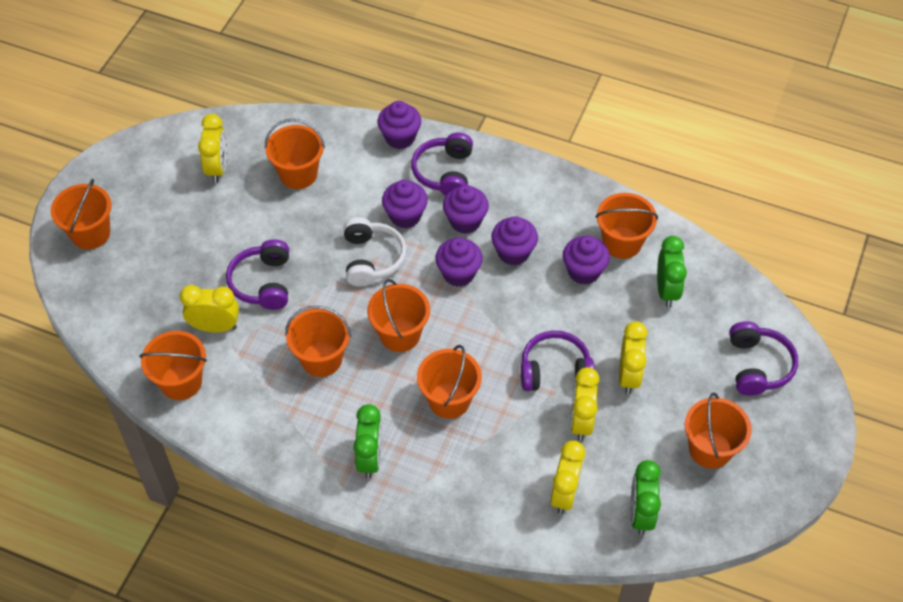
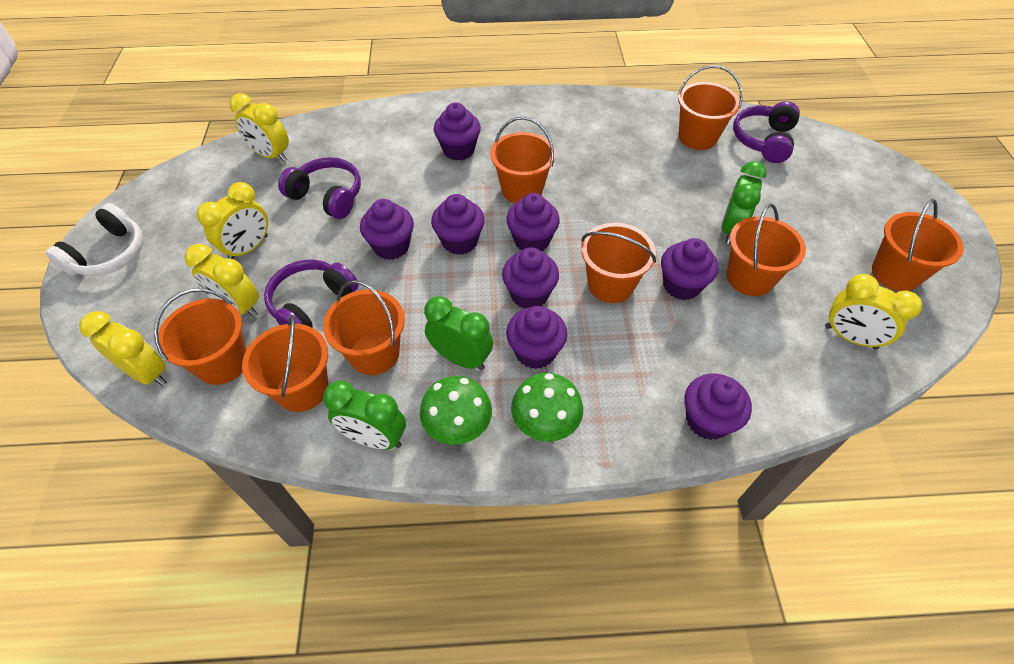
green mushroom: 0 -> 2
purple cupcake: 6 -> 8
purple headphones: 4 -> 3

